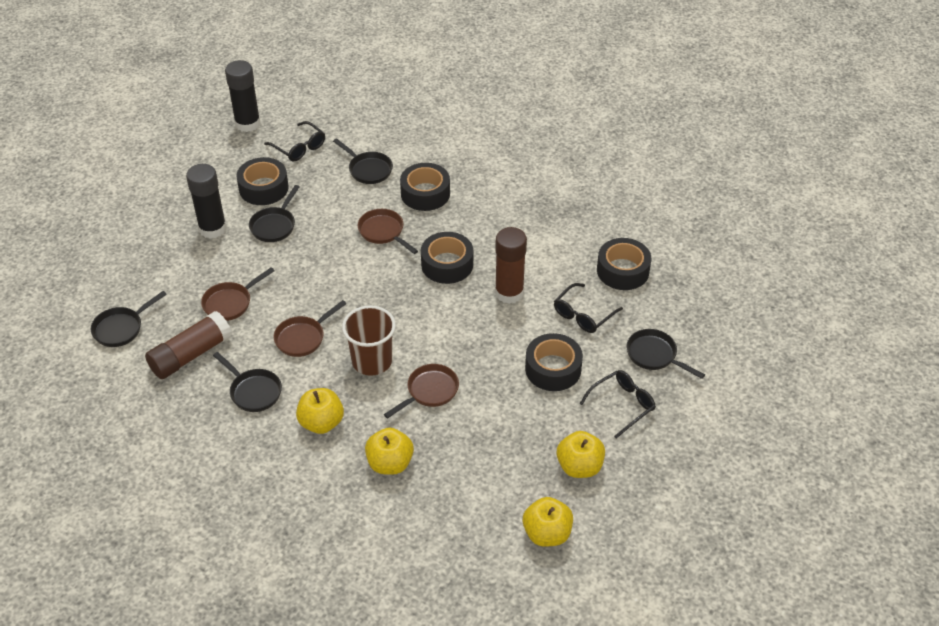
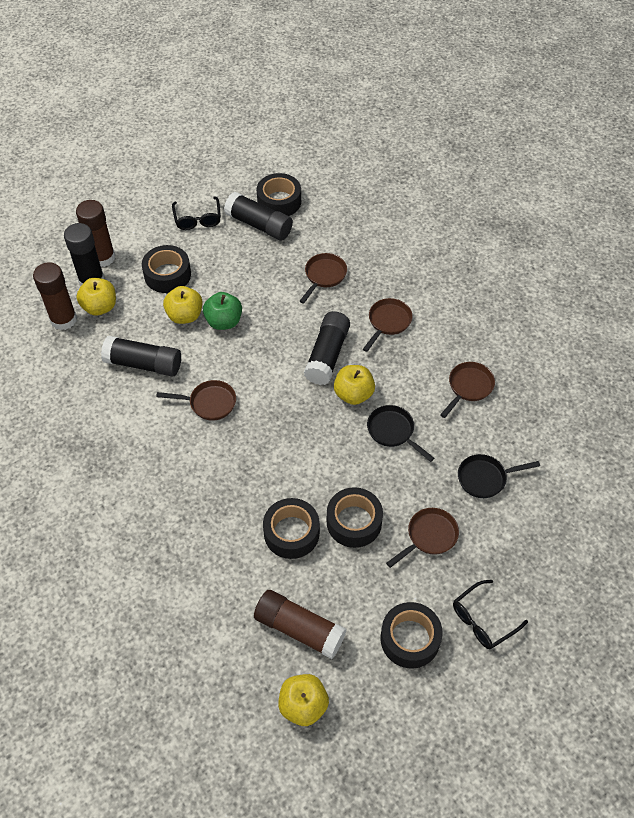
black glasses: 3 -> 2
black glue stick: 2 -> 4
black pan: 5 -> 2
brown cup: 1 -> 0
brown glue stick: 2 -> 3
brown pan: 4 -> 5
green apple: 0 -> 1

